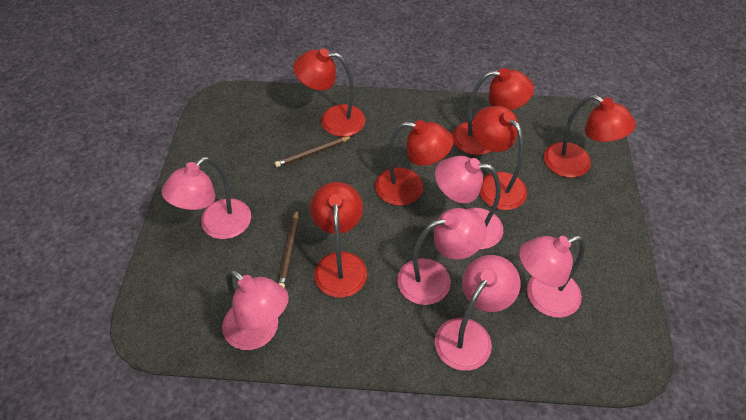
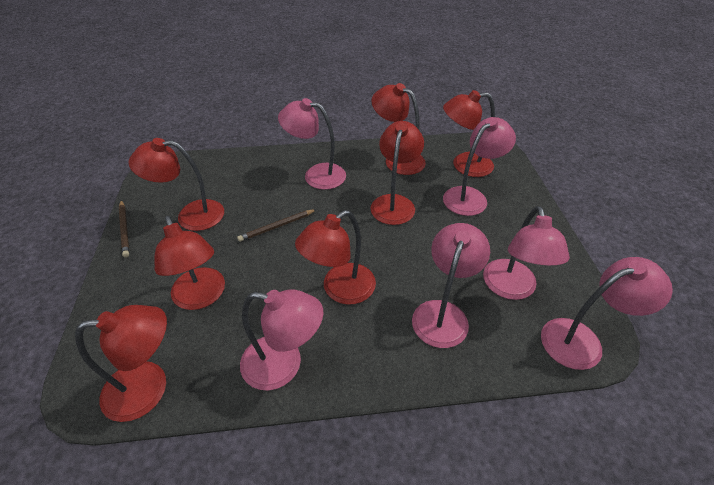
red lamp: 6 -> 7

